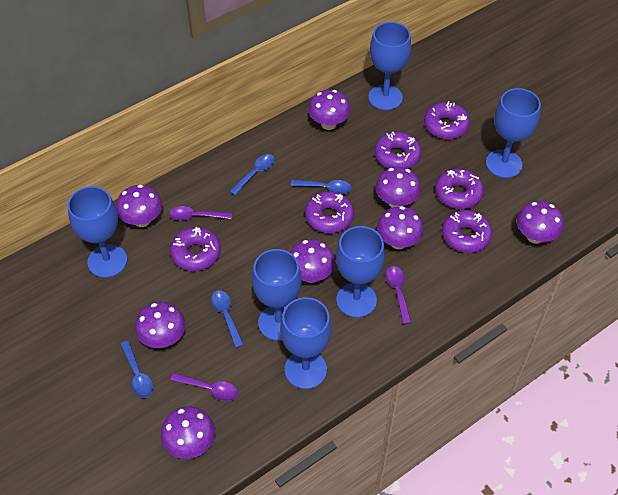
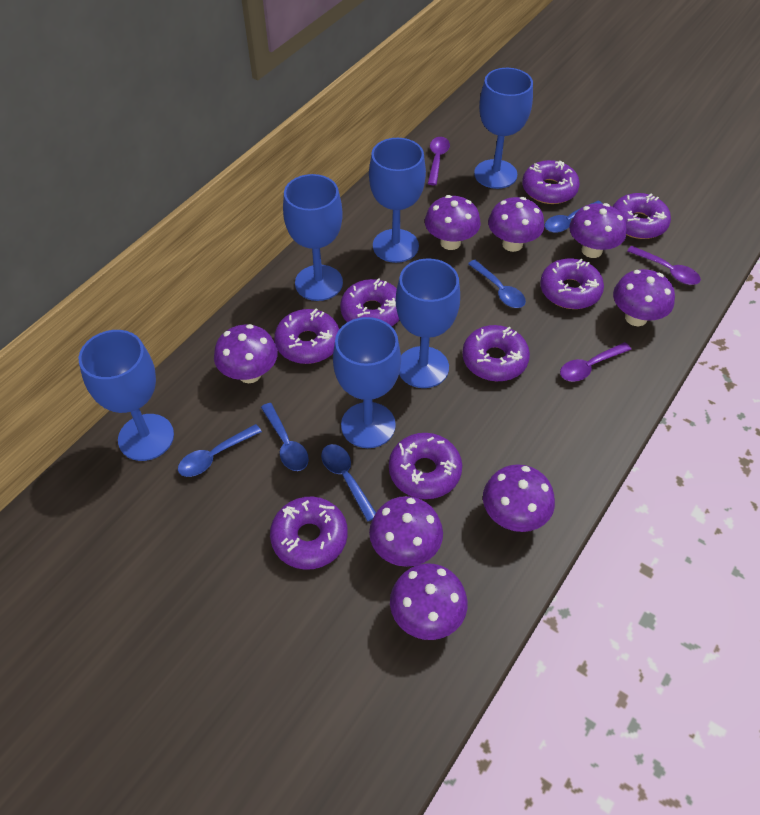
blue spoon: 4 -> 5
purple donut: 6 -> 8

